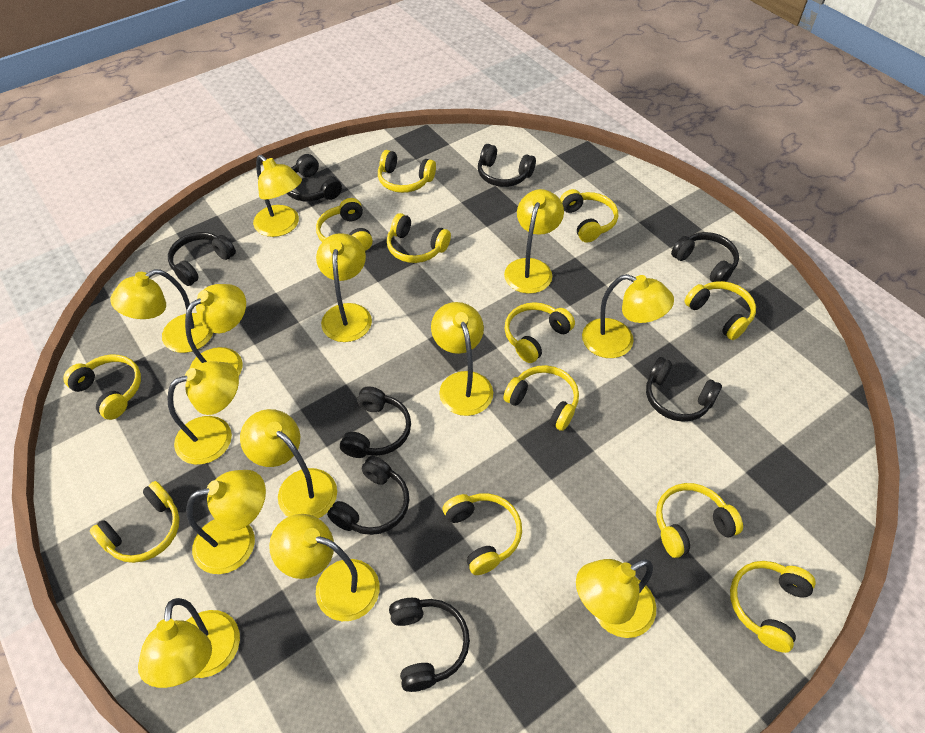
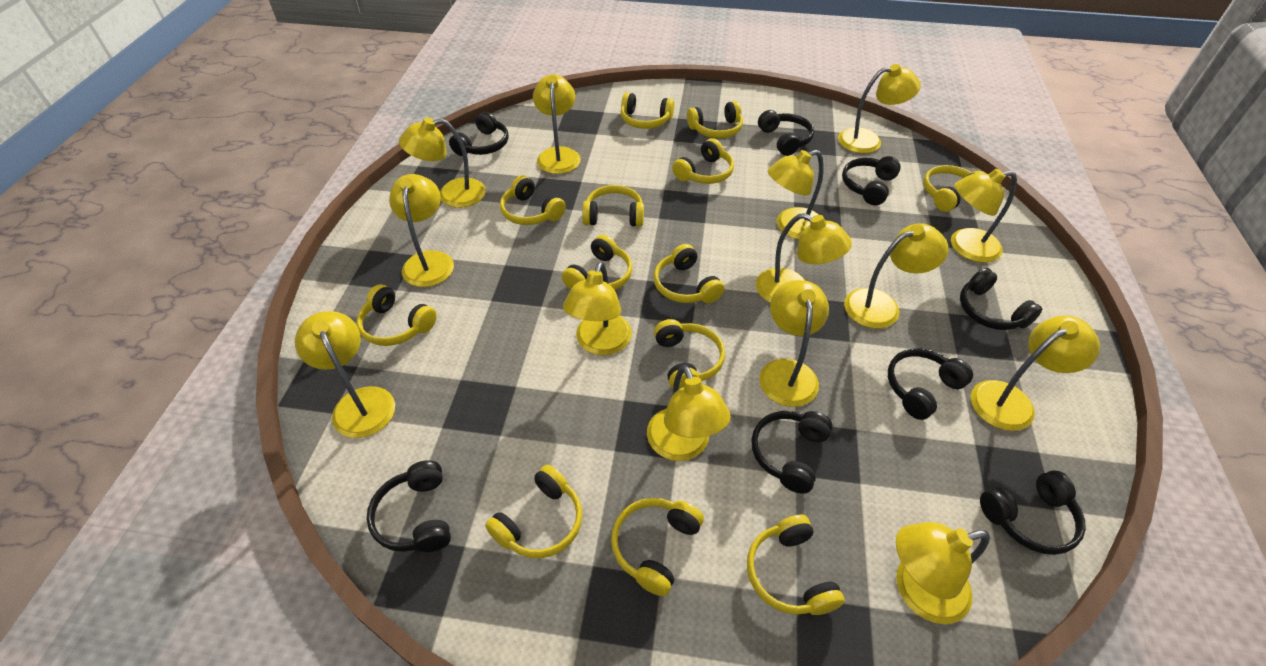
yellow headphones: 12 -> 13
yellow lamp: 13 -> 14

